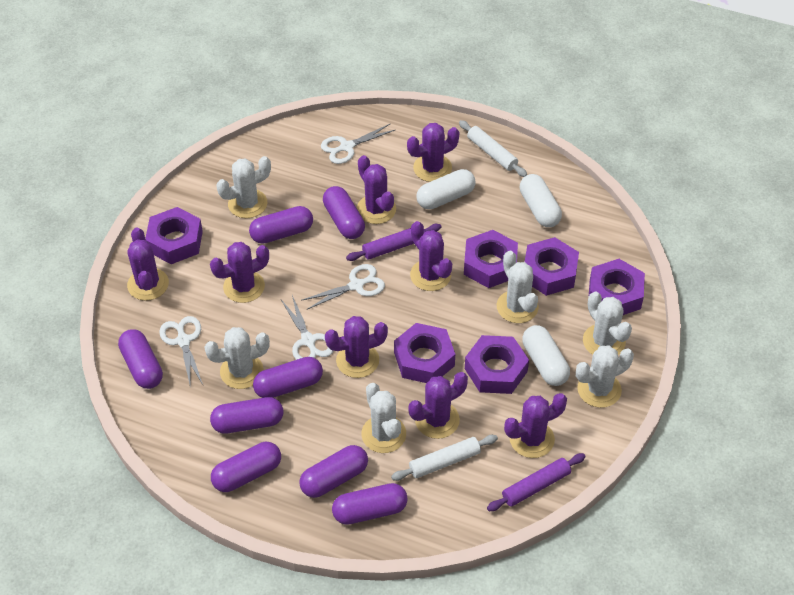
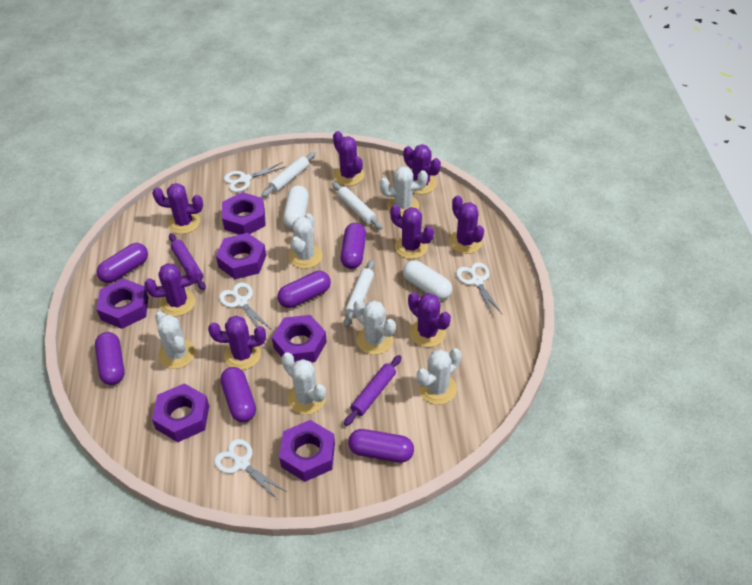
purple capsule: 8 -> 6
white capsule: 3 -> 2
white rolling pin: 2 -> 3

